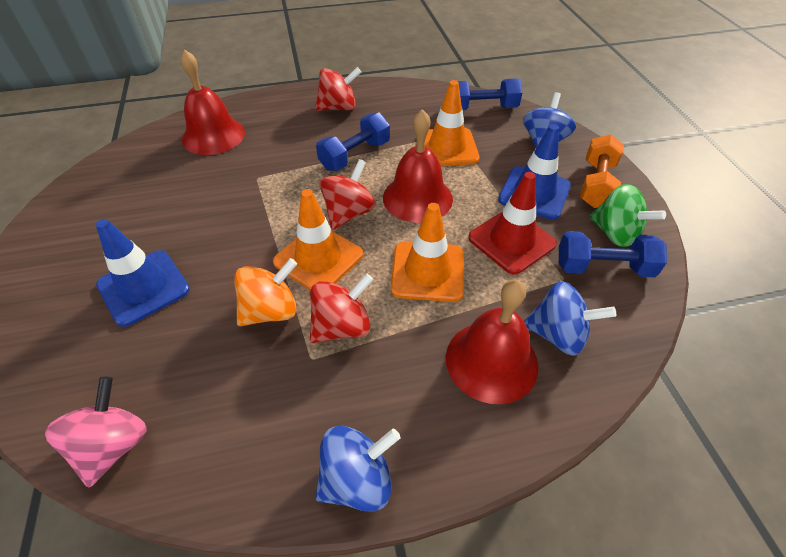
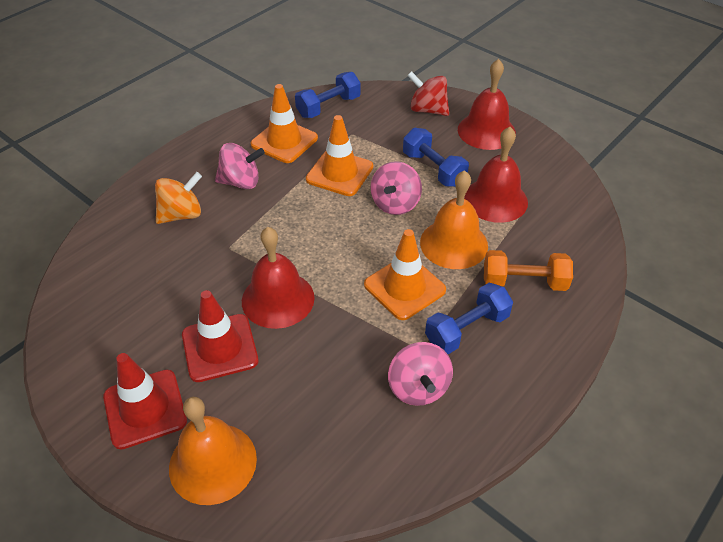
blue spinning top: 3 -> 0
blue traffic cone: 2 -> 0
green spinning top: 1 -> 0
orange bell: 0 -> 2
pink spinning top: 1 -> 3
red spinning top: 3 -> 1
red traffic cone: 1 -> 2

